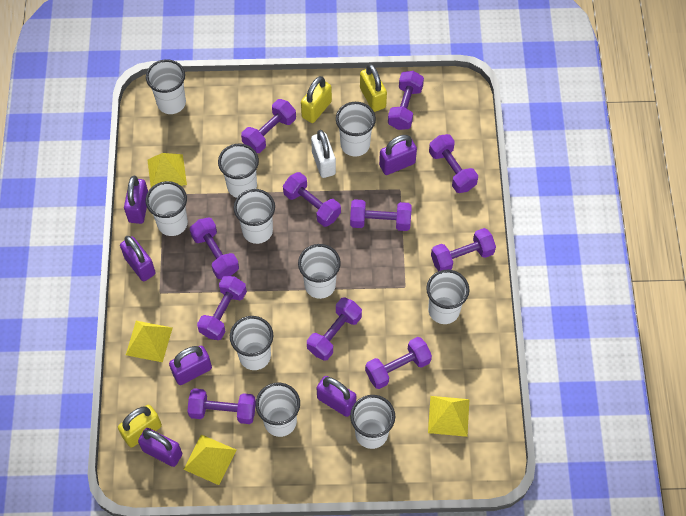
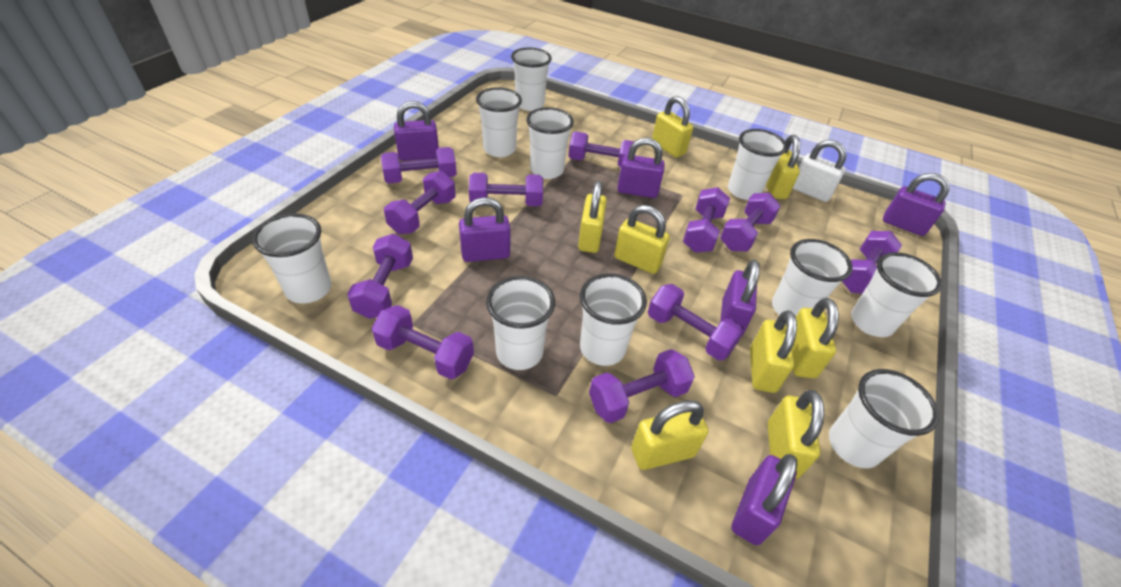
yellow padlock: 3 -> 8
yellow pyramid: 4 -> 0

